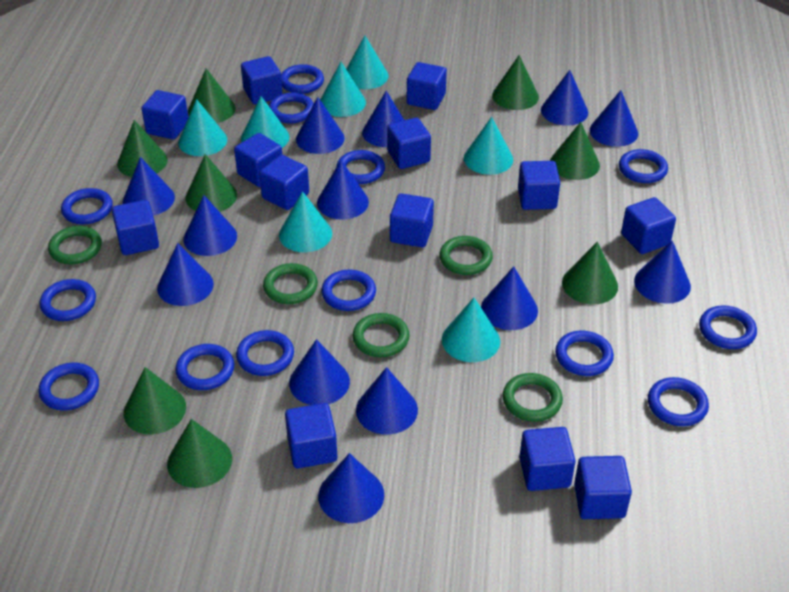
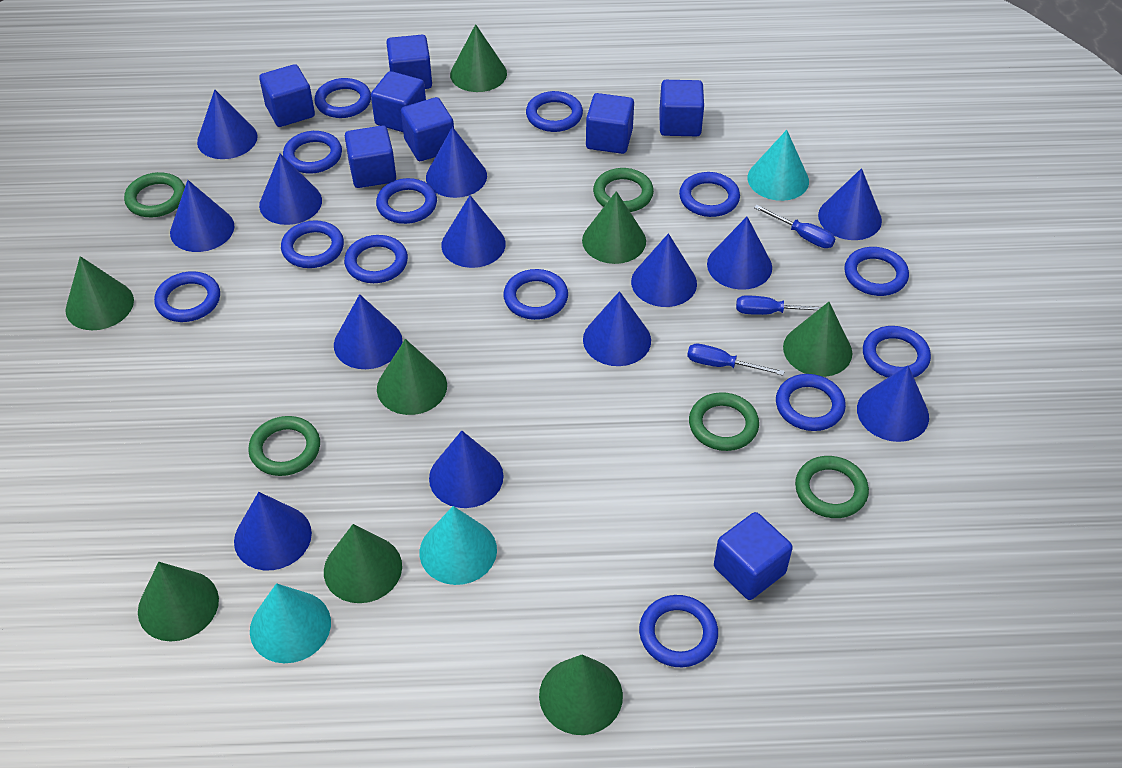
blue cube: 13 -> 8
blue screwdriver: 0 -> 3
turquoise cone: 7 -> 3

